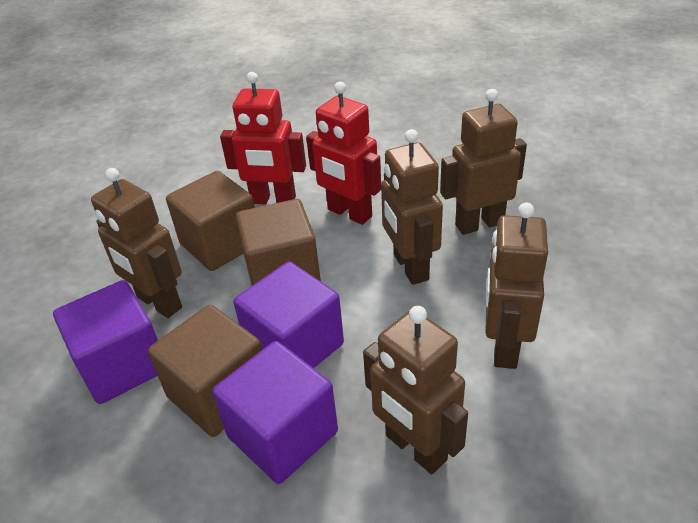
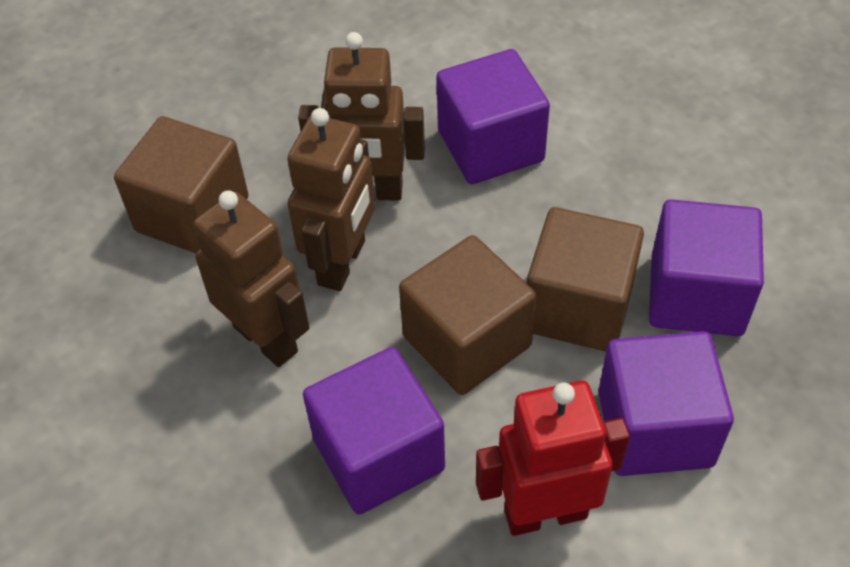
brown robot: 5 -> 3
purple cube: 3 -> 4
red robot: 2 -> 1

